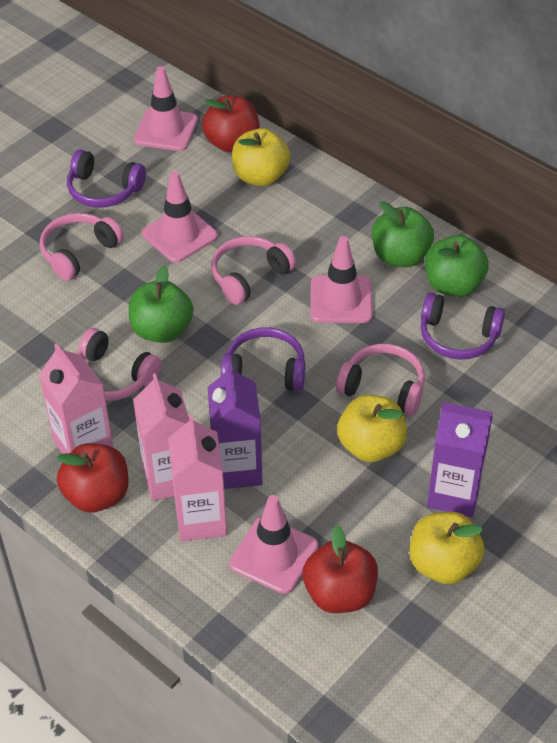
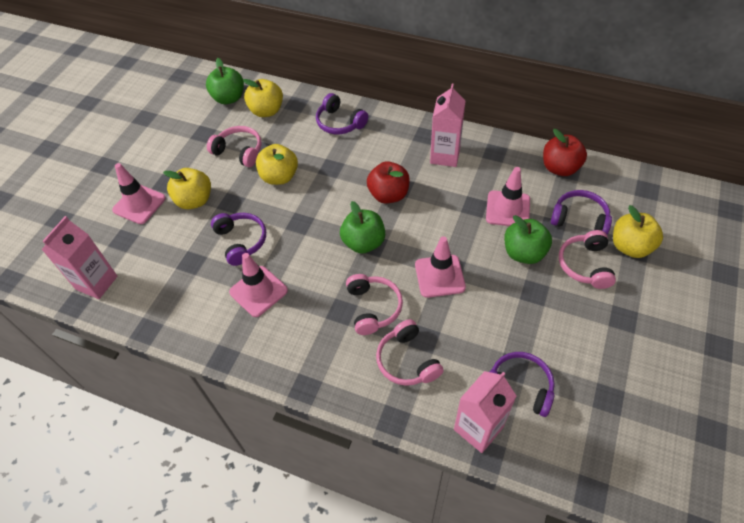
purple carton: 2 -> 0
purple headphones: 3 -> 4
red apple: 3 -> 2
yellow apple: 3 -> 4

